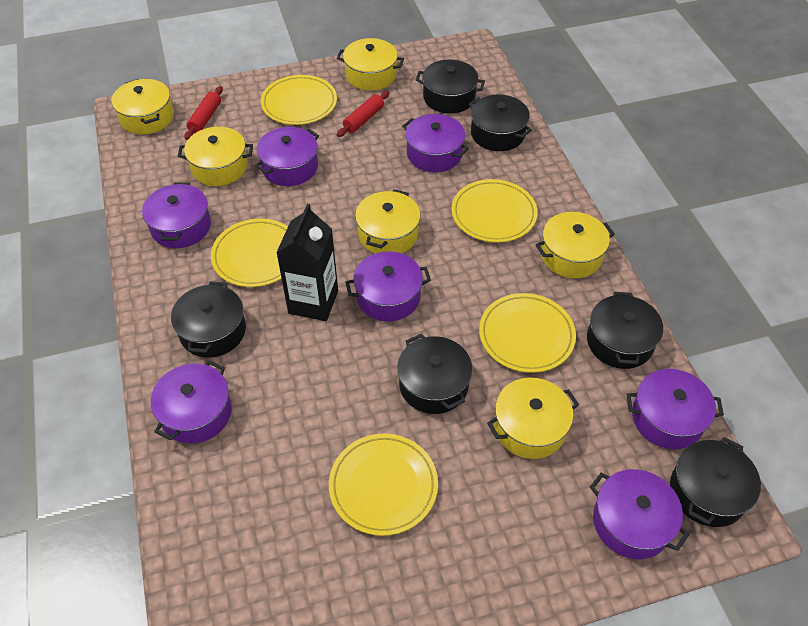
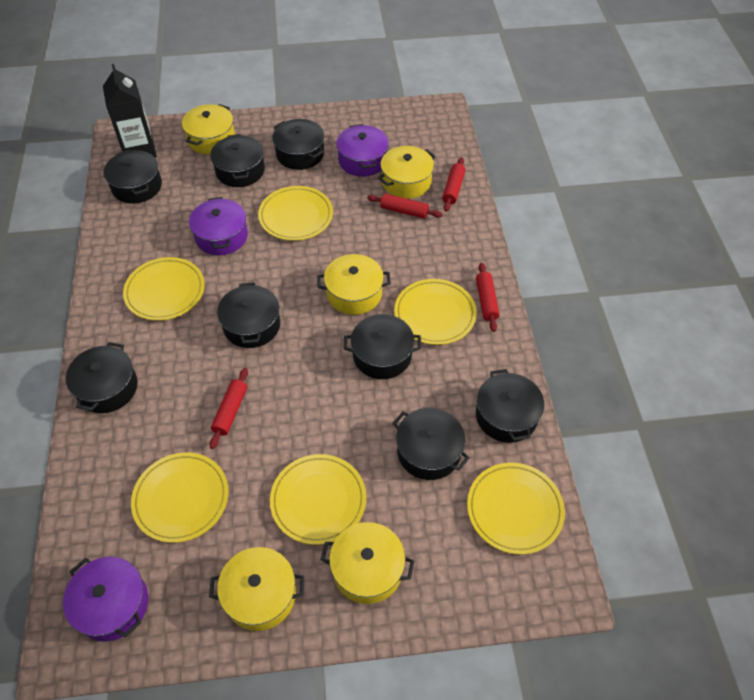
black pot: 6 -> 8
purple pot: 7 -> 3
red rolling pin: 2 -> 4
yellow plate: 5 -> 6
yellow pot: 6 -> 5

